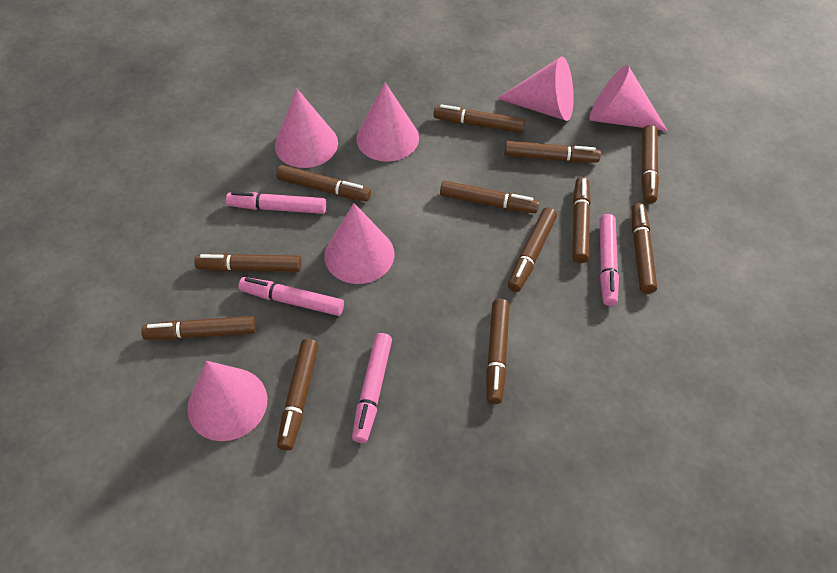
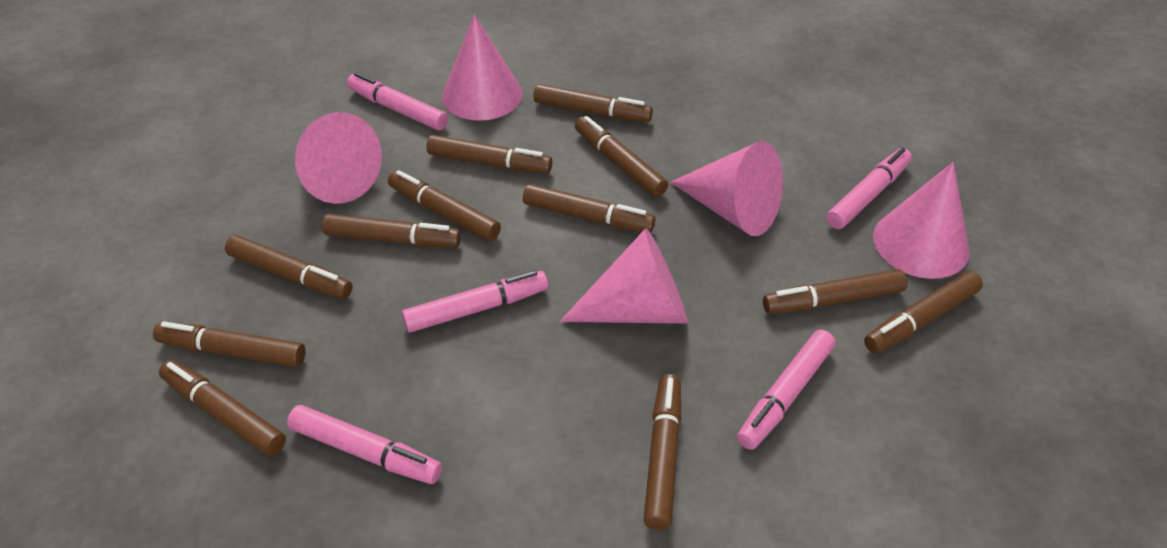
pink cone: 6 -> 5
pink marker: 4 -> 5

